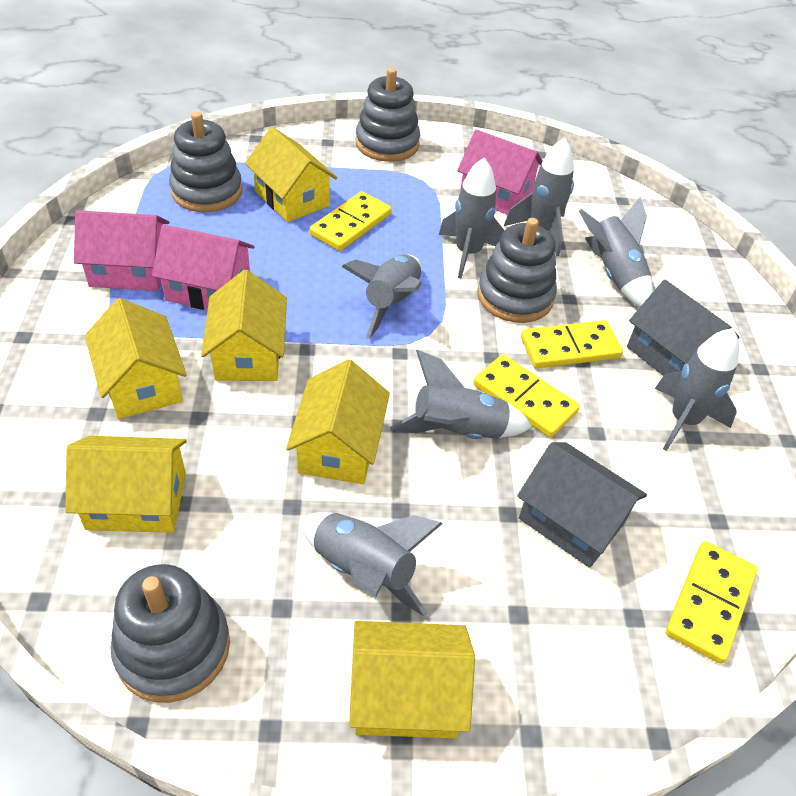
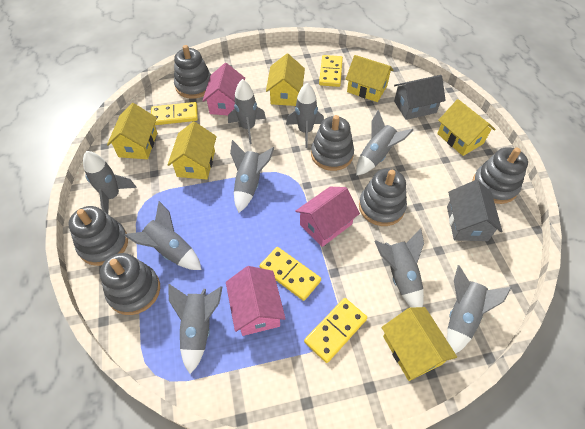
grey rocket: 7 -> 9
grey stacking toy: 4 -> 6

